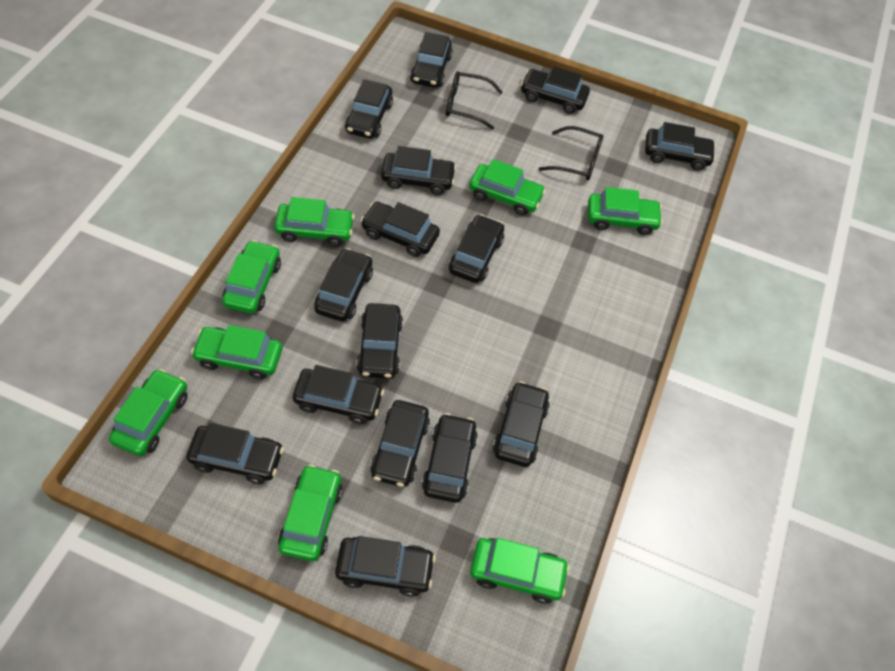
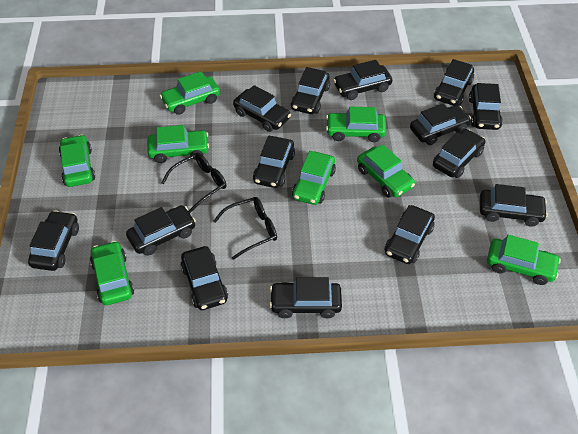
black car: 15 -> 14

